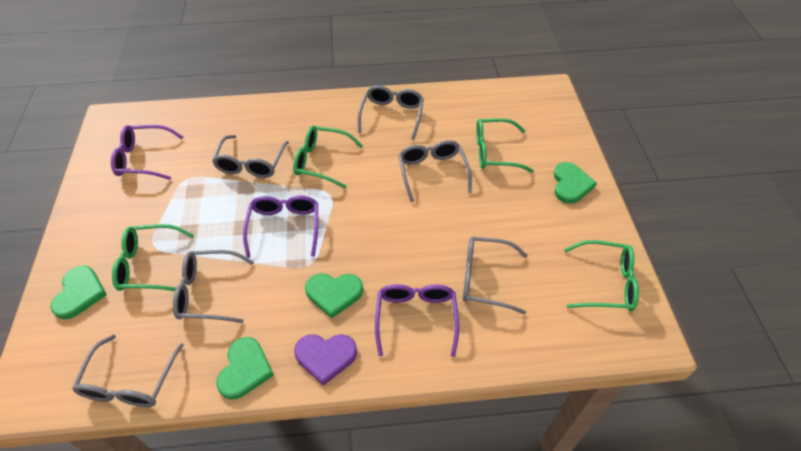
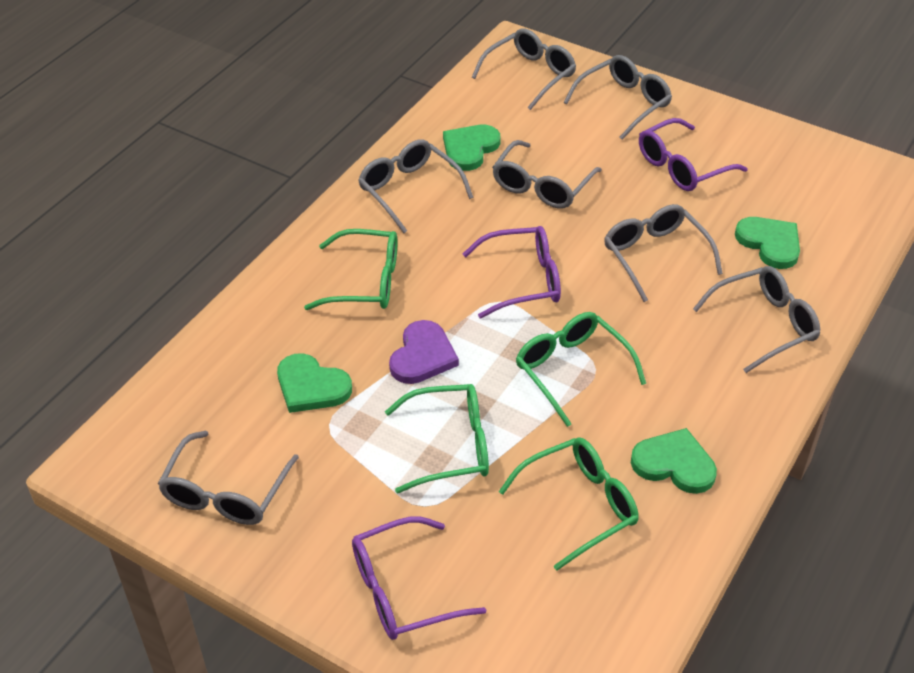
grey glasses: 6 -> 7

